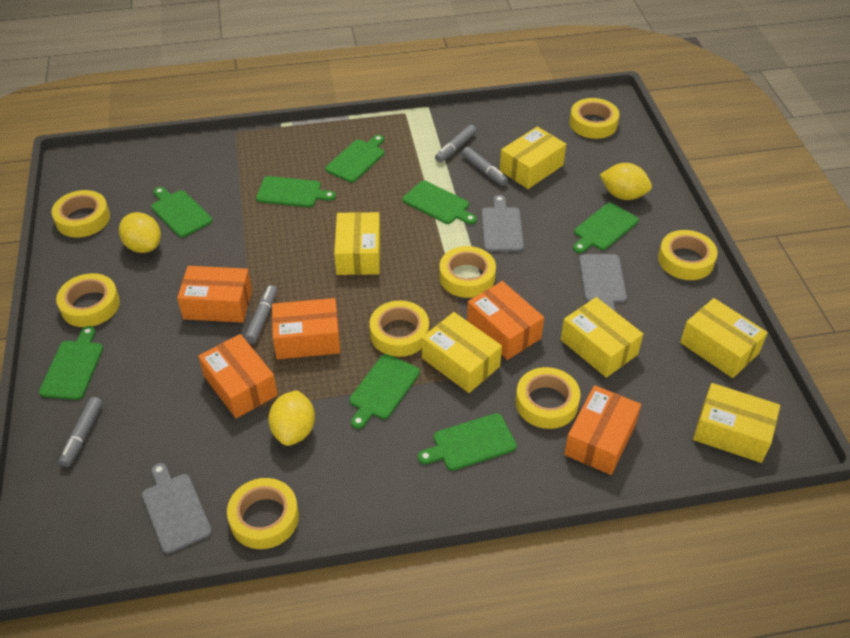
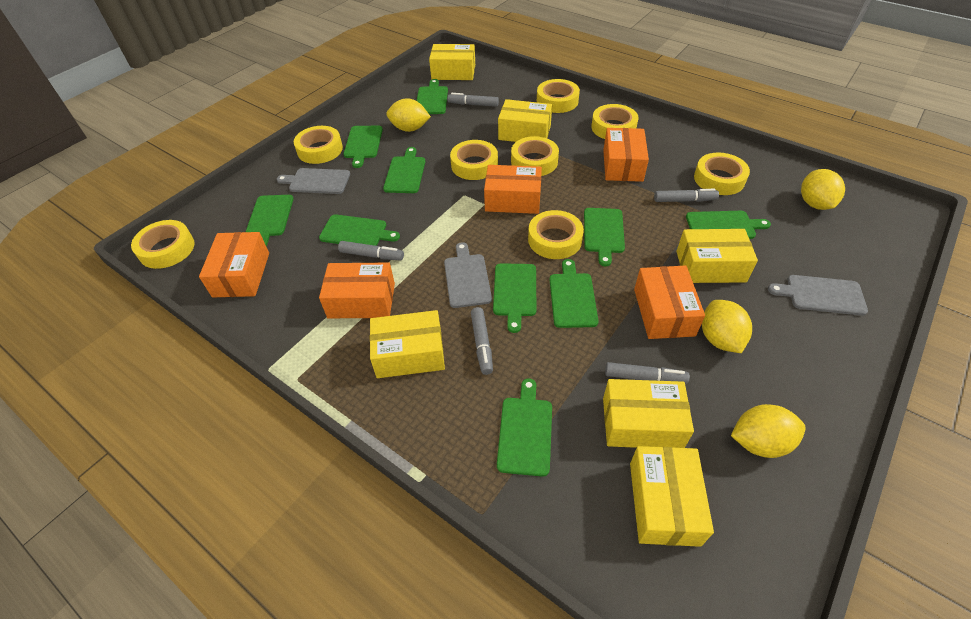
green cutting board: 8 -> 10
grey marker: 4 -> 5
yellow lemon: 3 -> 4

